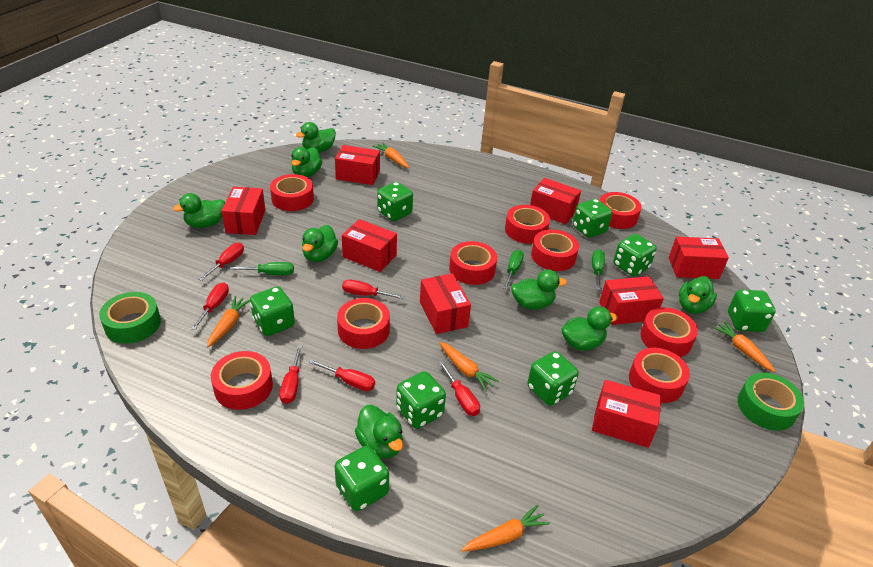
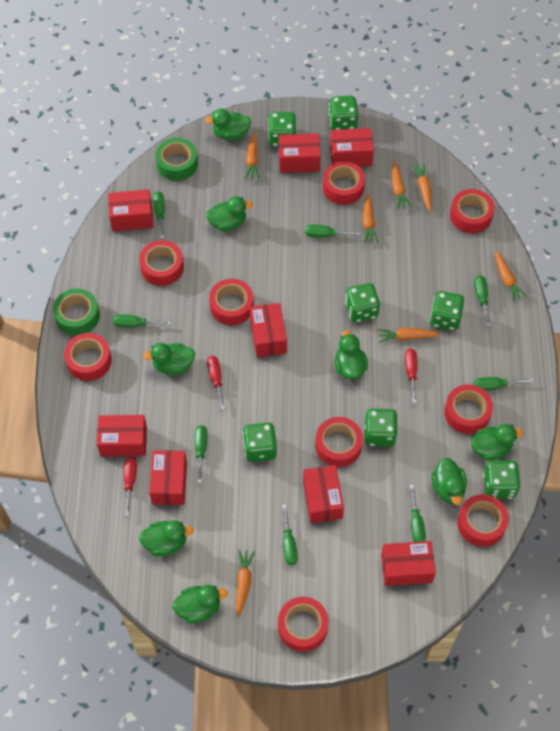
green dice: 8 -> 7
green screwdriver: 3 -> 8
orange carrot: 5 -> 7
red screwdriver: 6 -> 3

